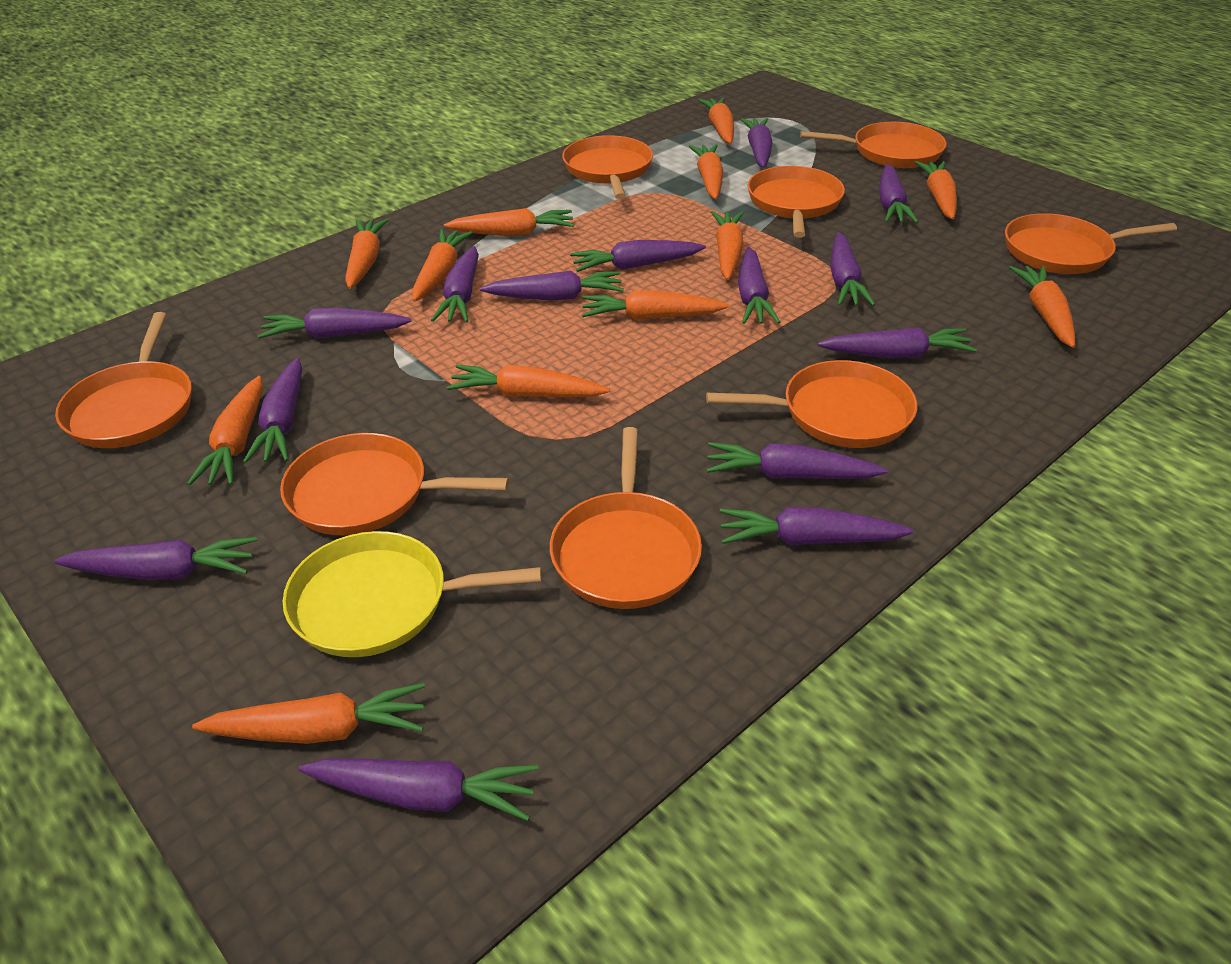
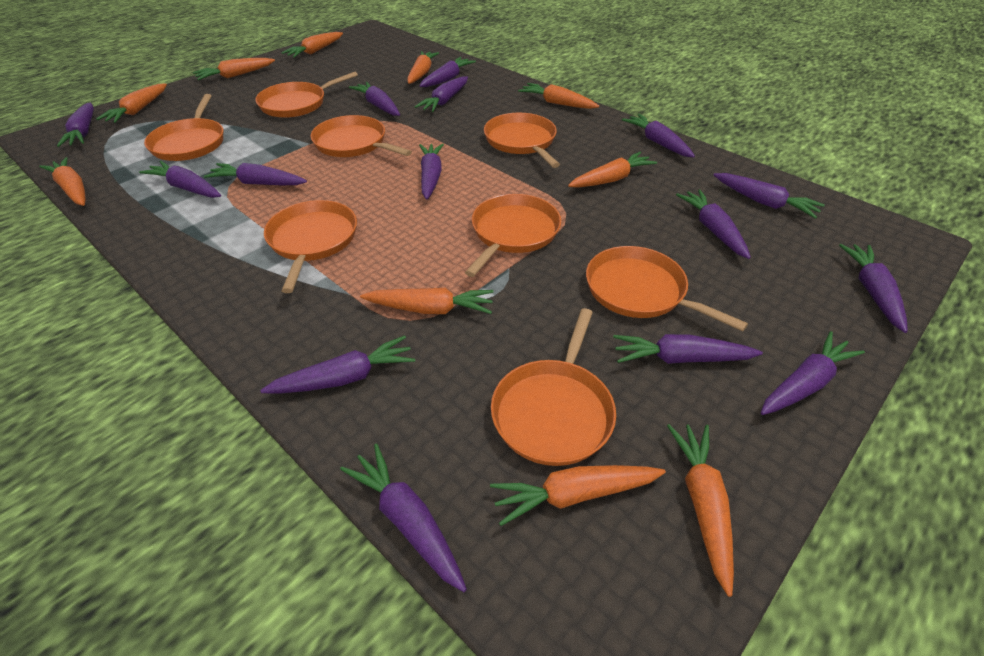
orange carrot: 12 -> 10
purple carrot: 14 -> 15
yellow pan: 1 -> 0

